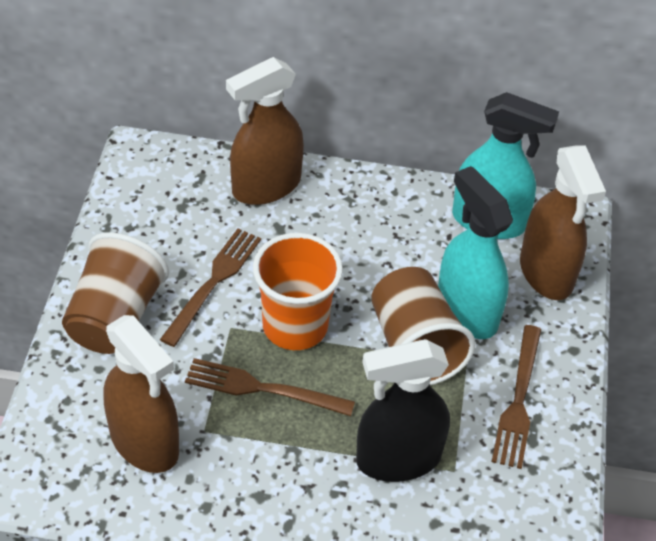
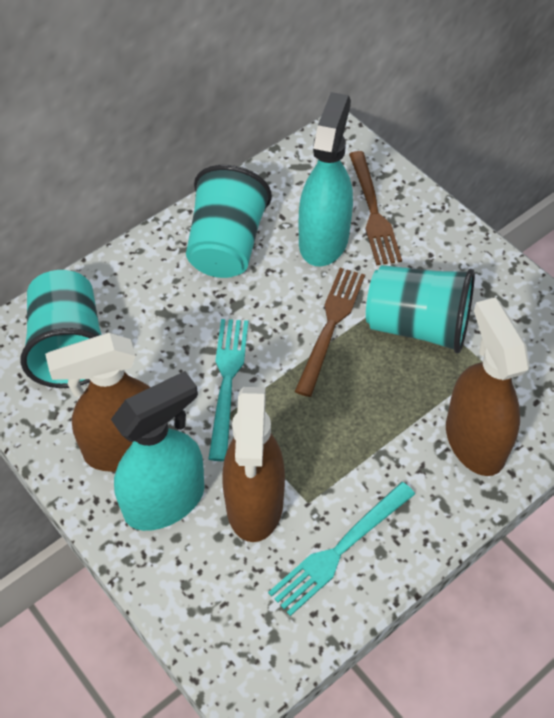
black spray bottle: 1 -> 0
brown cup: 2 -> 0
brown fork: 3 -> 2
orange cup: 1 -> 0
turquoise cup: 0 -> 3
turquoise fork: 0 -> 2

